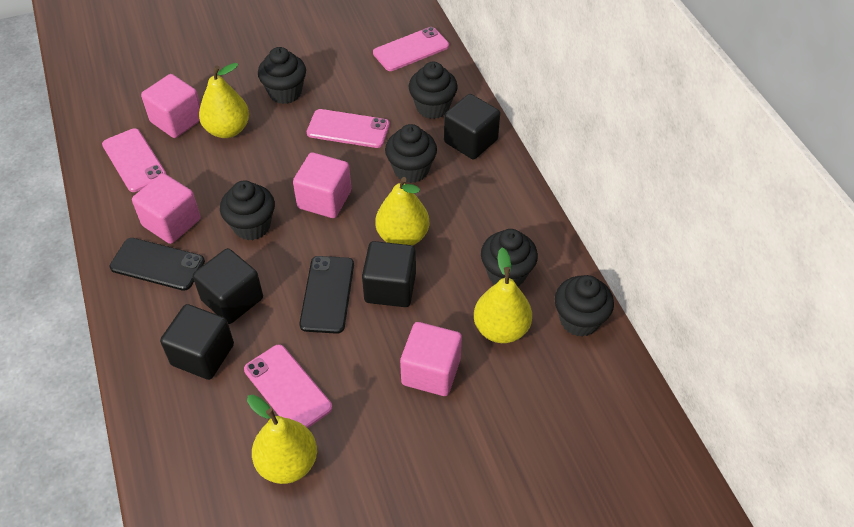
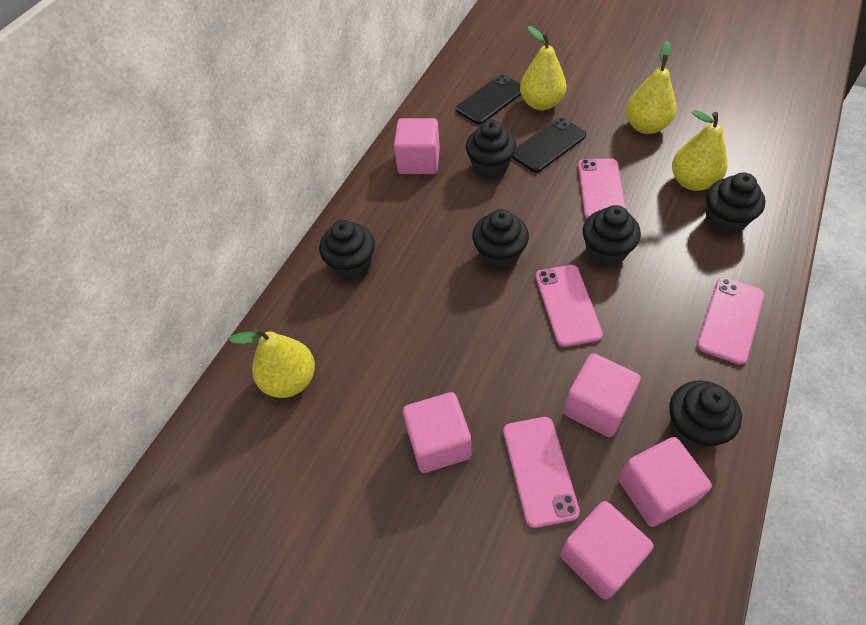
black cube: 4 -> 0
pink cube: 4 -> 5

